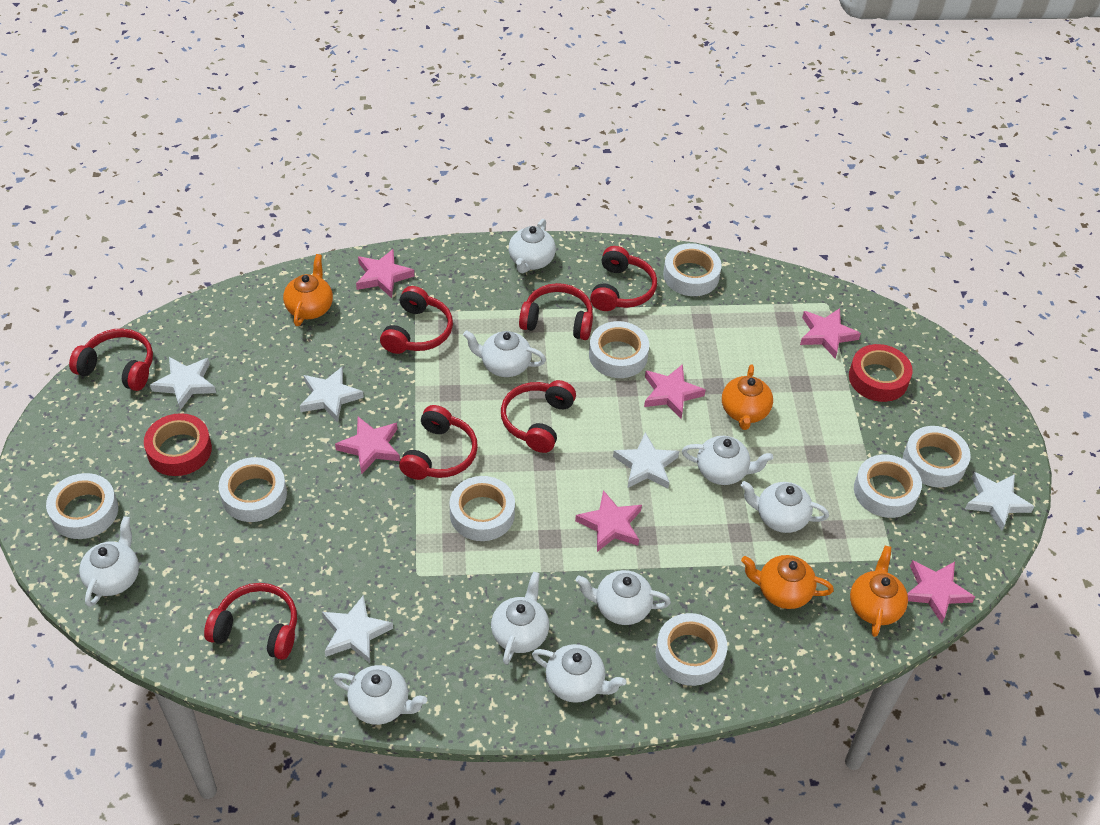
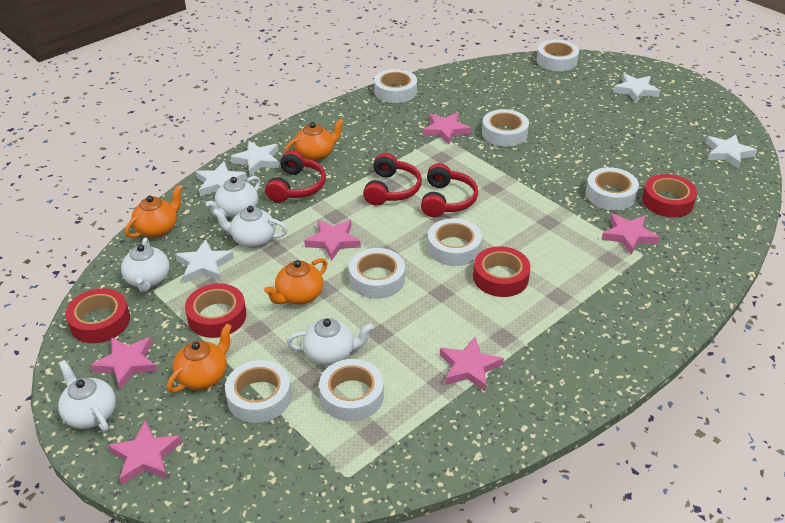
red headphones: 7 -> 3
red tape: 2 -> 4
white teapot: 9 -> 5

